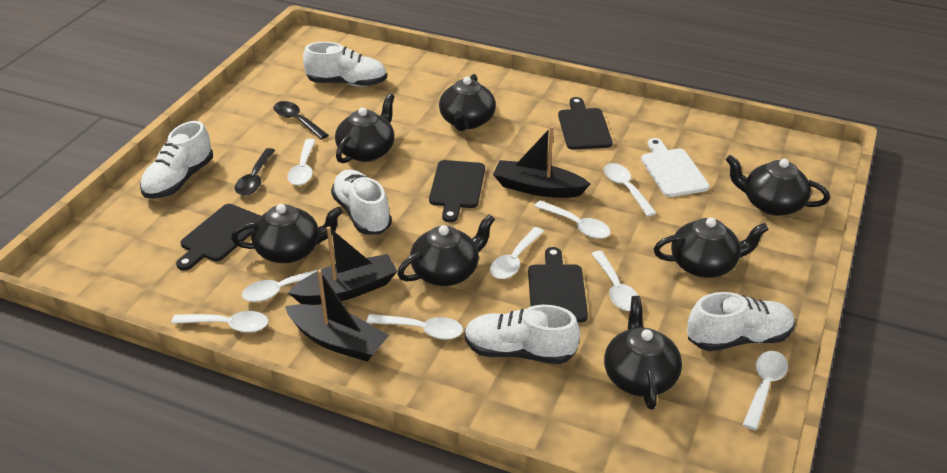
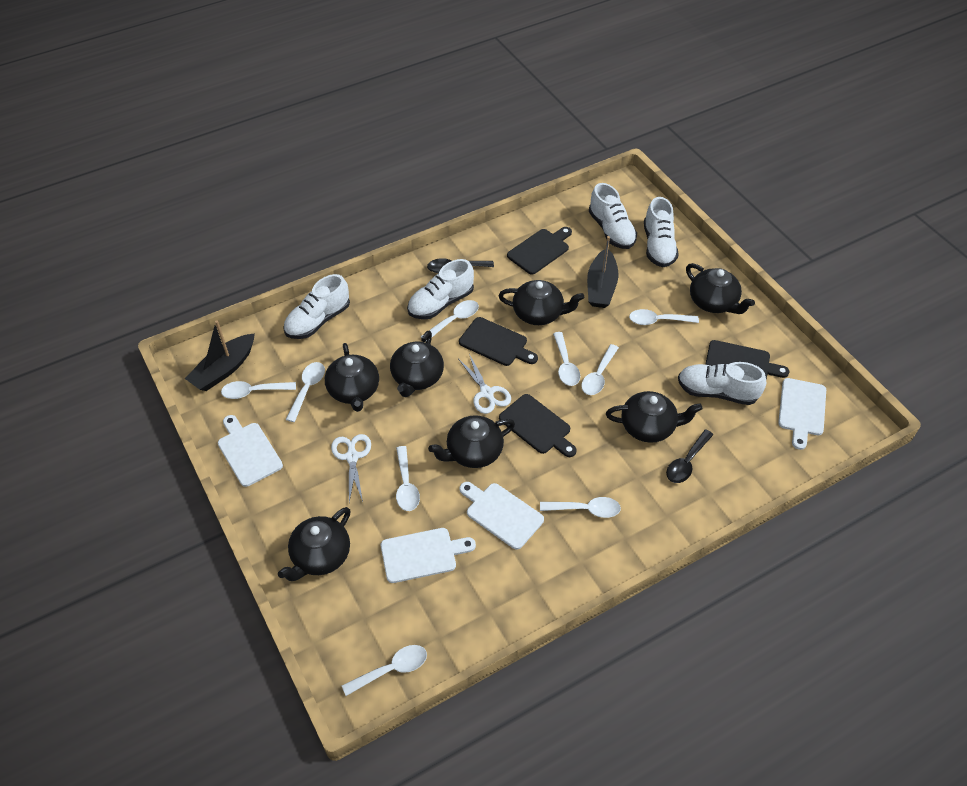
black boat: 3 -> 2
white cutting board: 1 -> 4
white scissors: 0 -> 2

